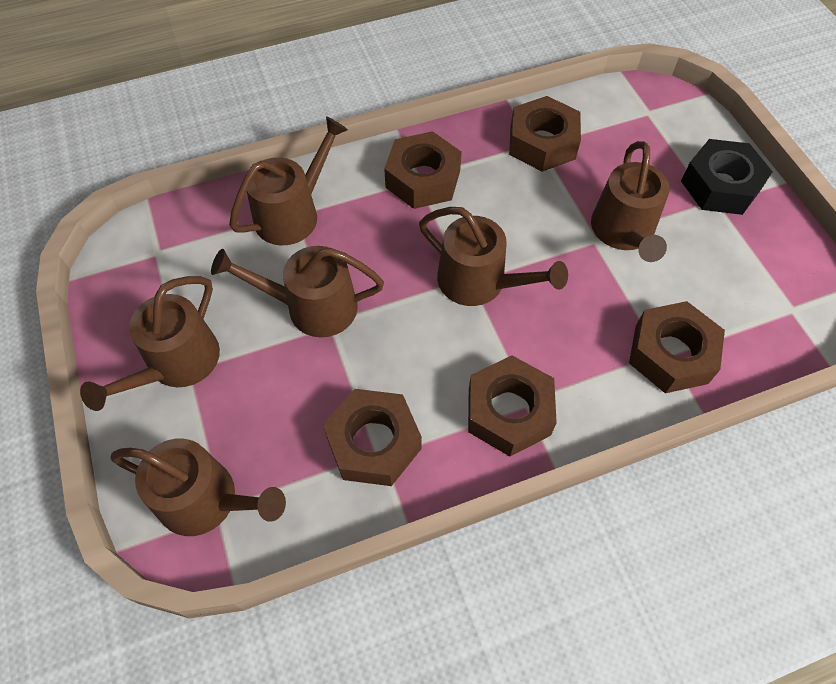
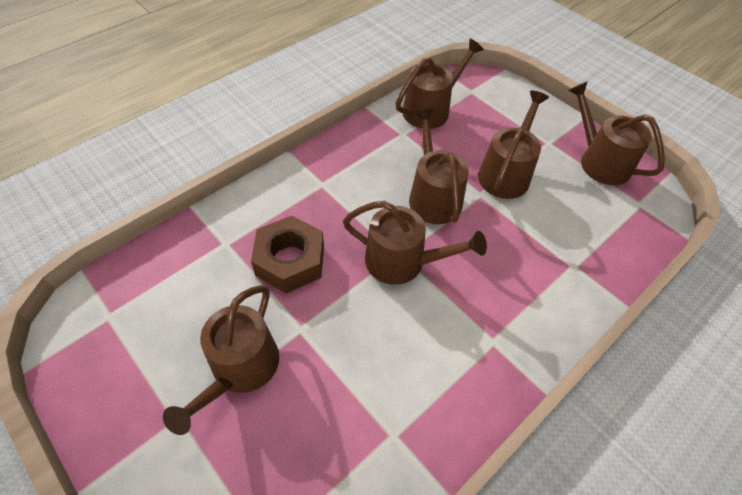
black nut: 1 -> 0
brown nut: 5 -> 1

